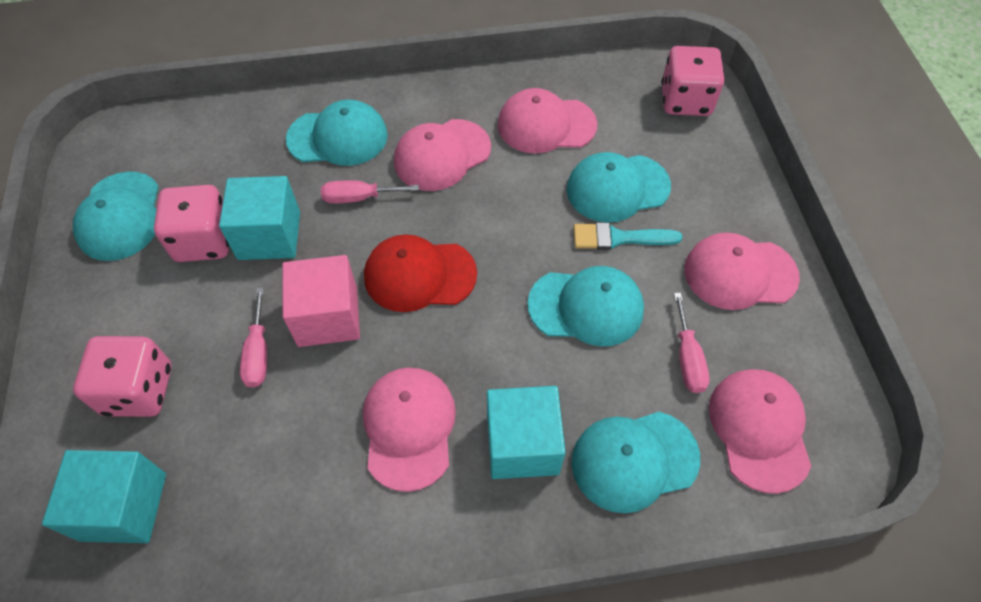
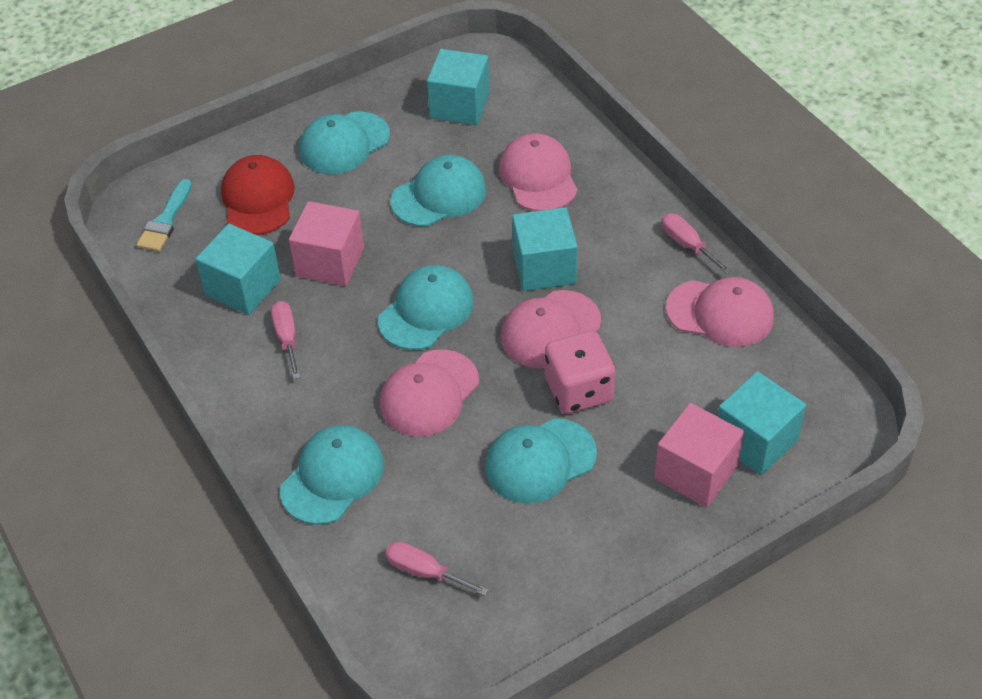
pink cap: 5 -> 4
pink cube: 1 -> 2
pink dice: 3 -> 1
turquoise cube: 3 -> 4

